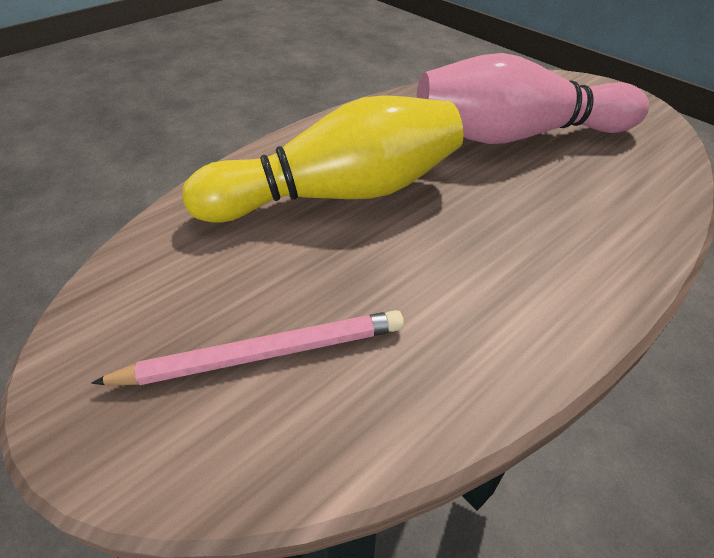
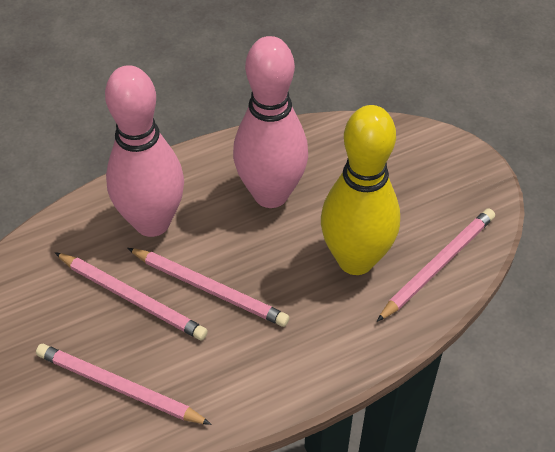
pink bowling pin: 1 -> 2
pink pencil: 1 -> 4

